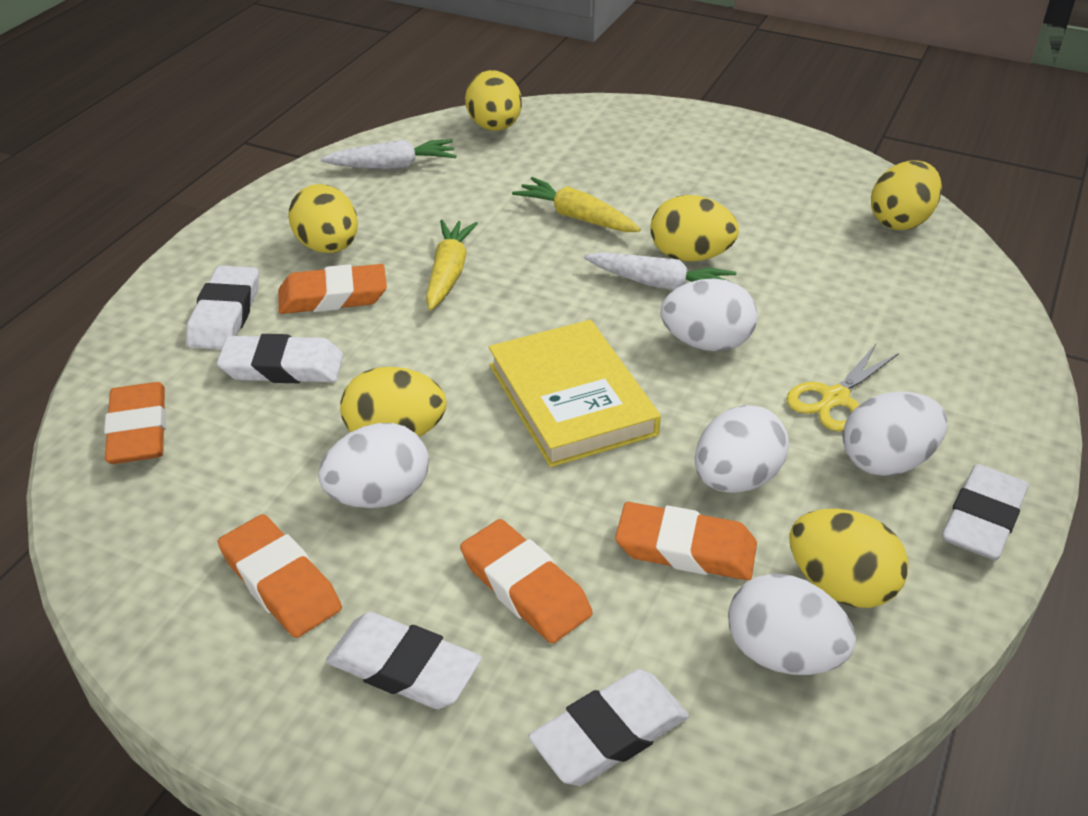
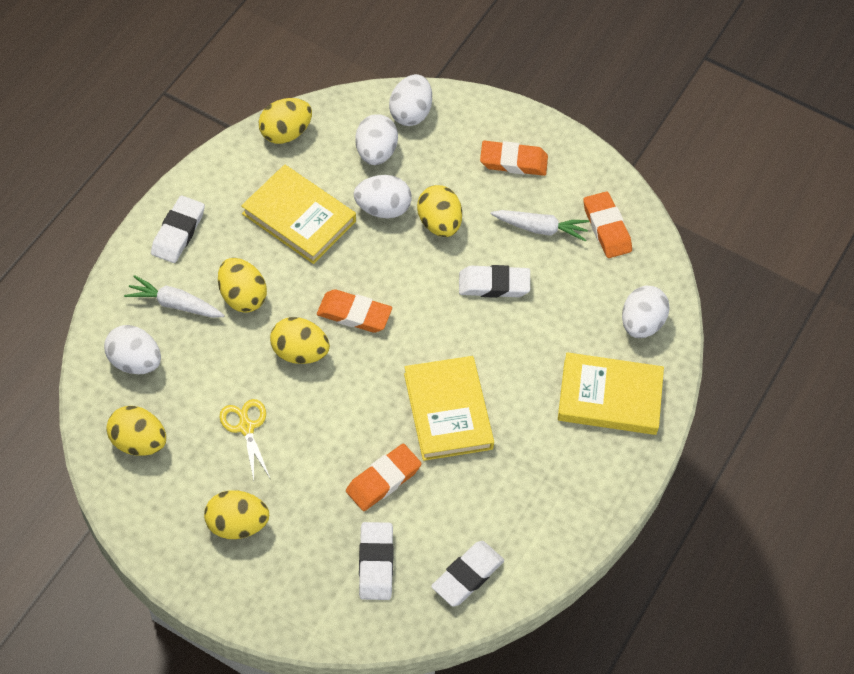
orange eraser: 5 -> 4
white eraser: 5 -> 4
yellow book: 1 -> 3
yellow carrot: 2 -> 0

